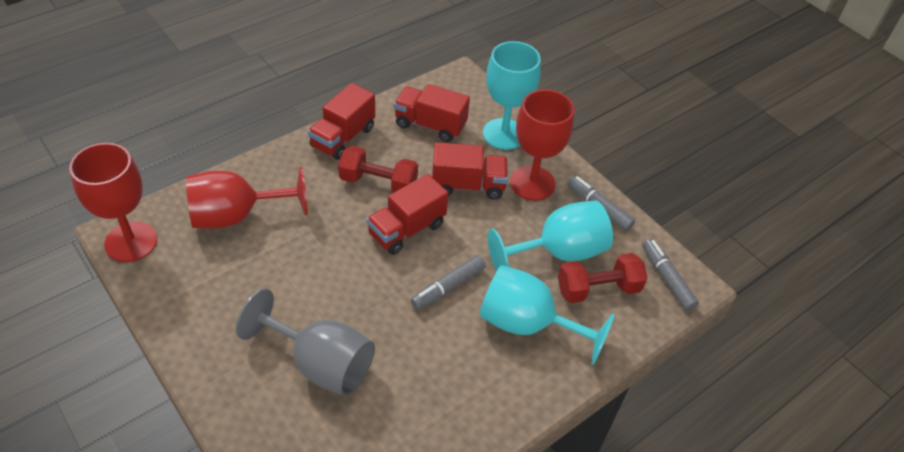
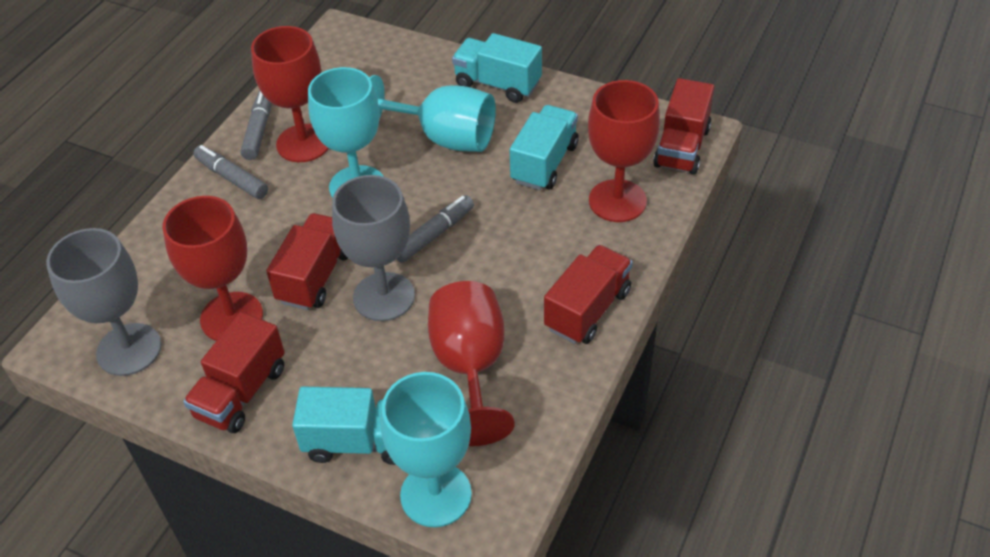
grey goblet: 1 -> 2
red dumbbell: 2 -> 0
red goblet: 3 -> 4
turquoise truck: 0 -> 3

